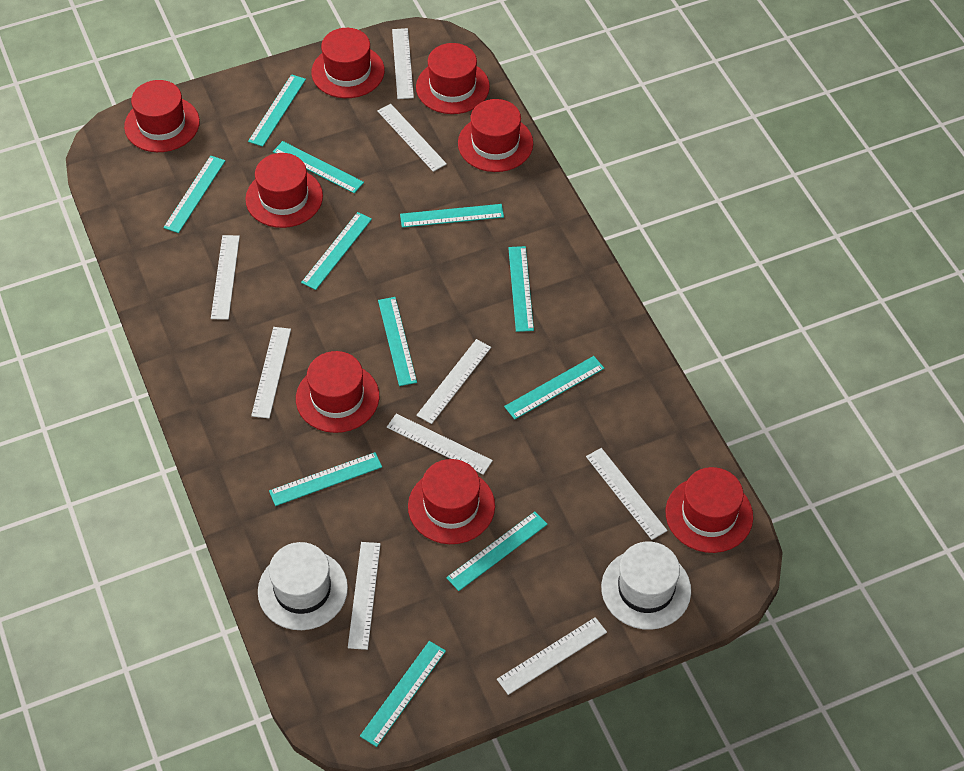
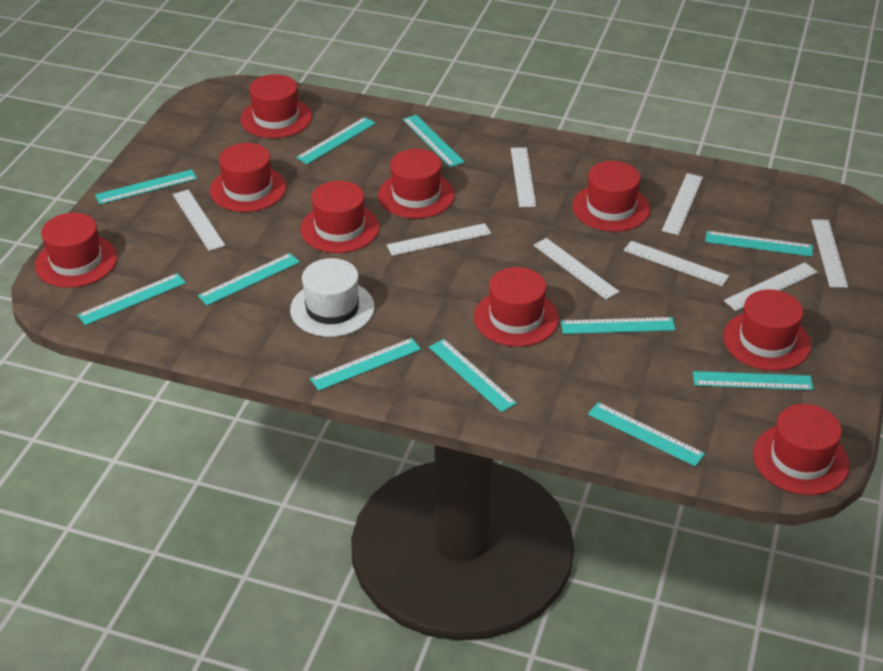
red hat: 8 -> 9
white hat: 2 -> 1
white ruler: 9 -> 8

